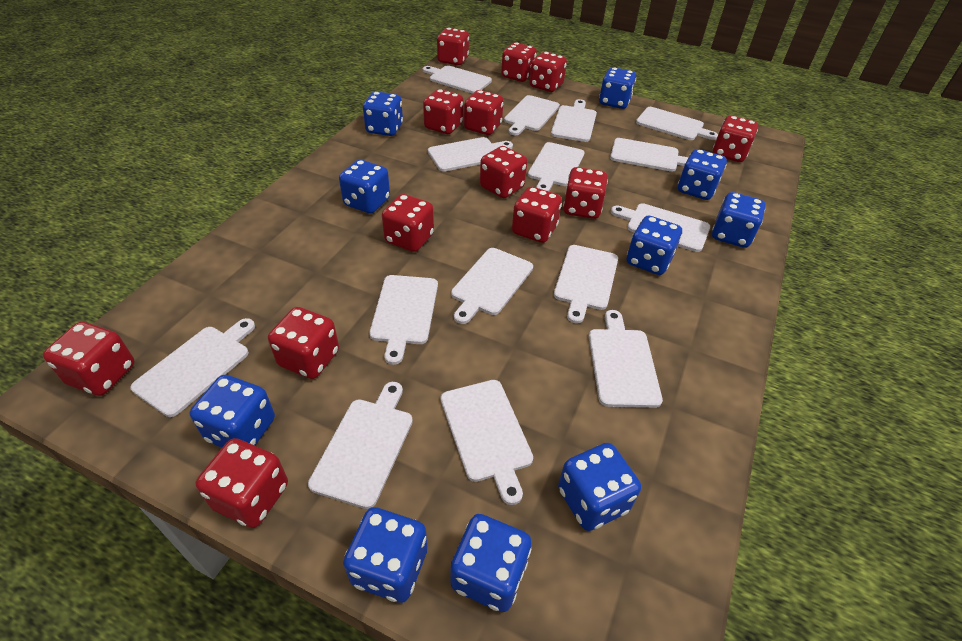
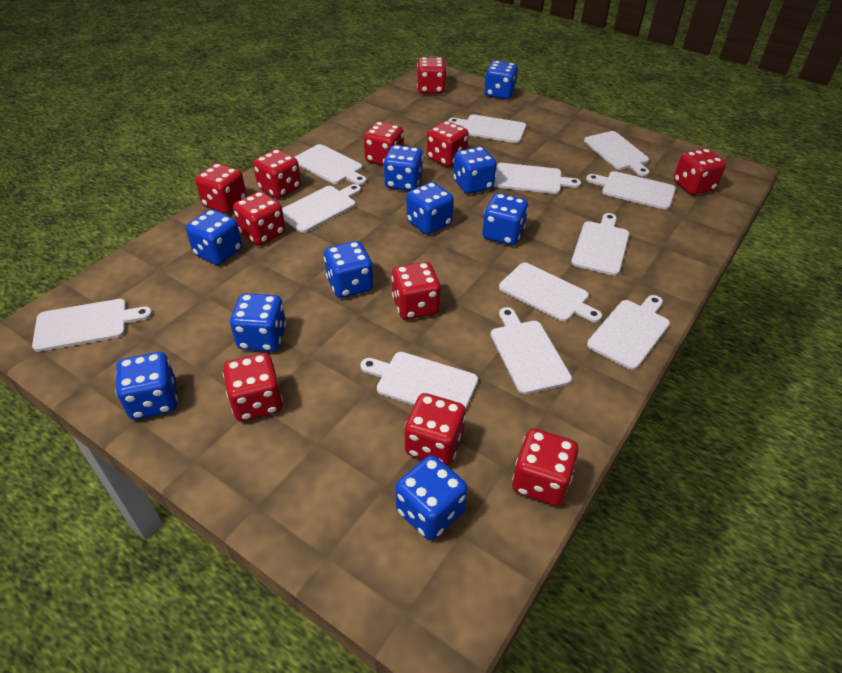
red dice: 13 -> 11
white cutting board: 15 -> 12

